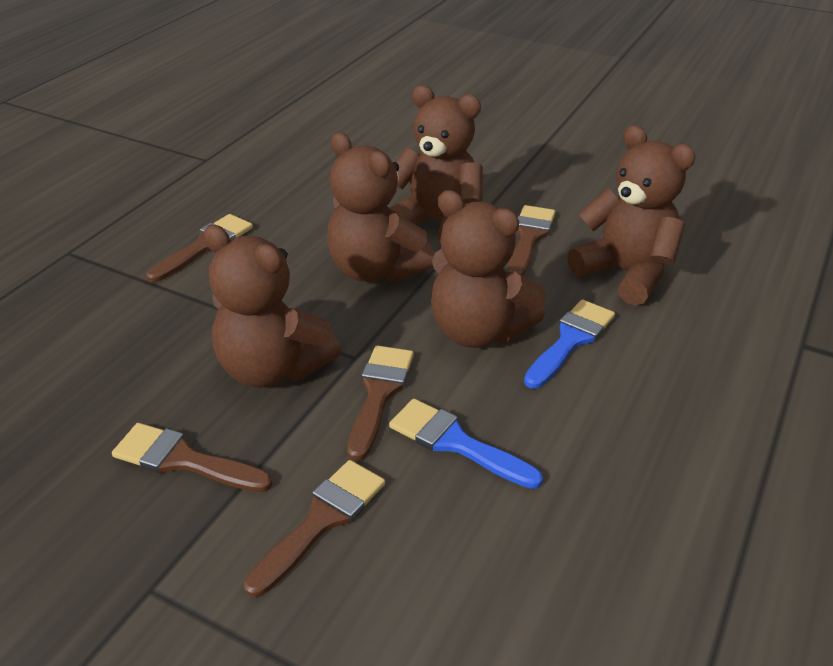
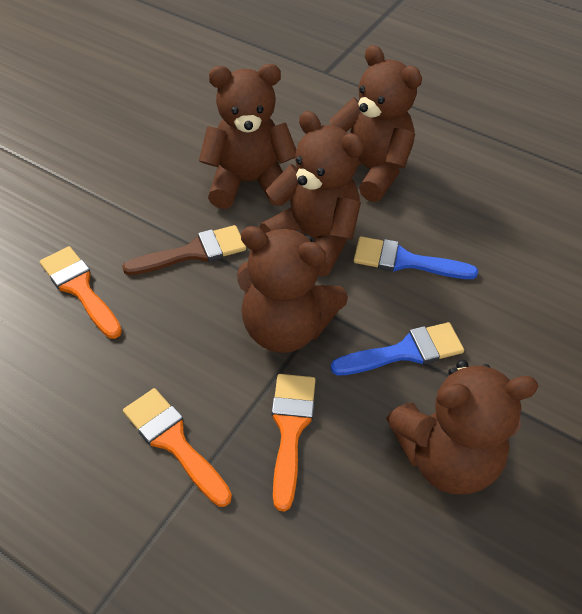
brown brush: 5 -> 1
orange brush: 0 -> 3

